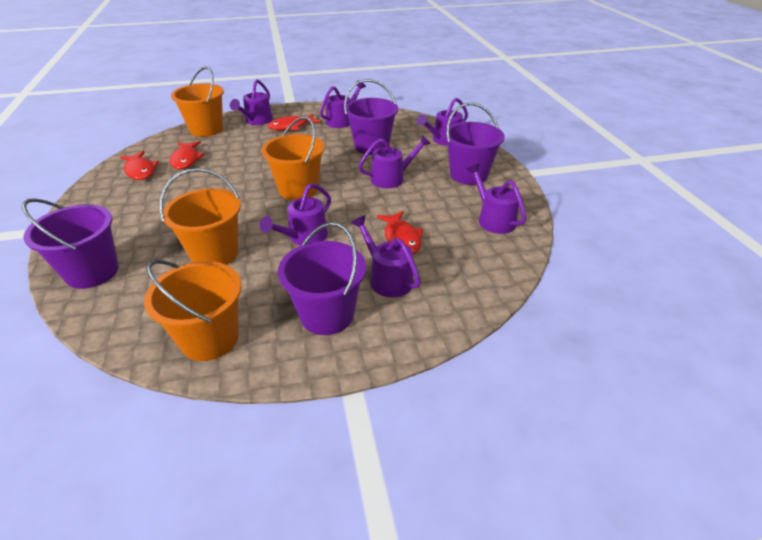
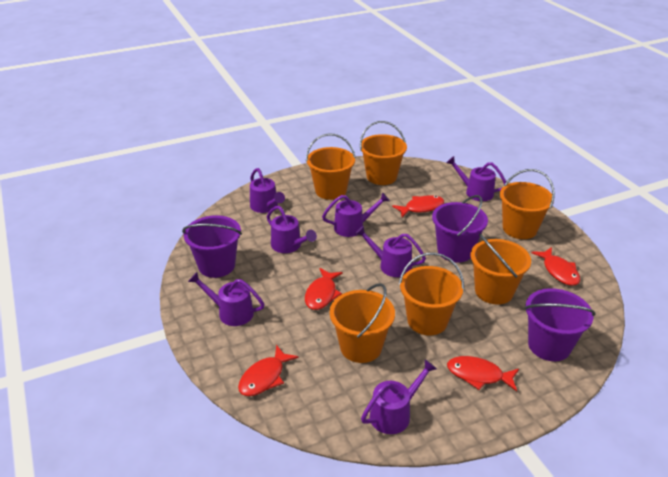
orange bucket: 4 -> 6
purple bucket: 4 -> 3
red fish: 4 -> 5

